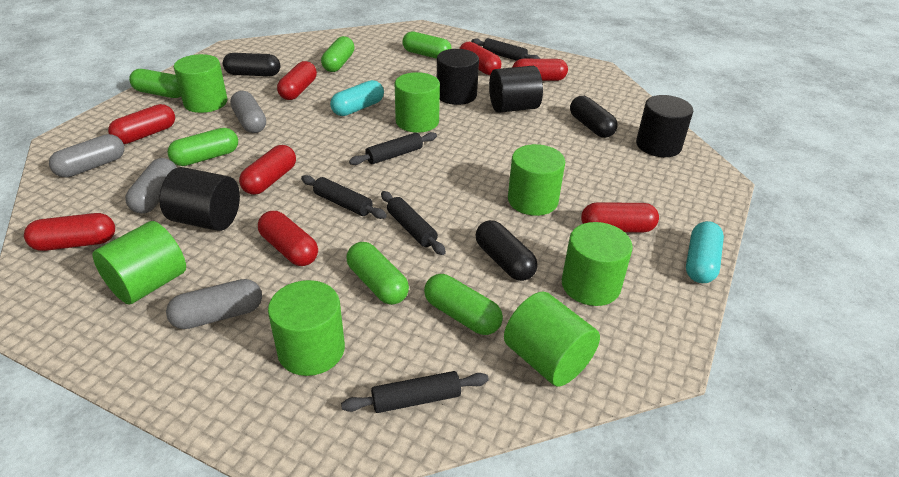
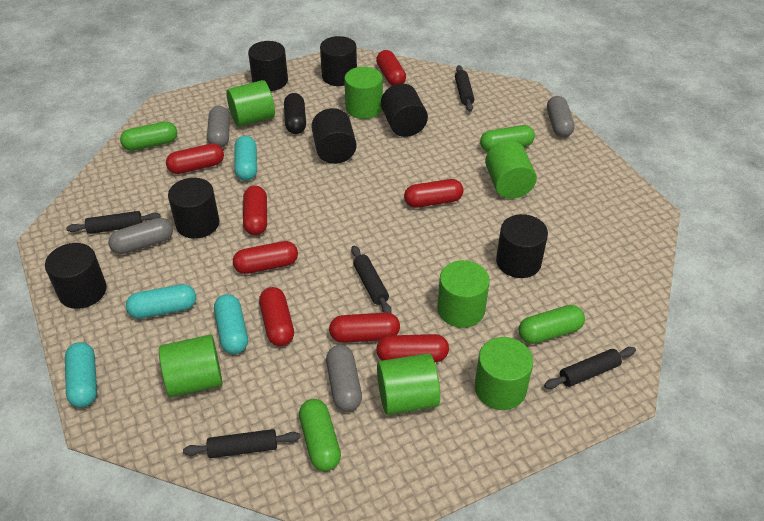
black capsule: 3 -> 1
black cylinder: 4 -> 7
green capsule: 6 -> 4
turquoise capsule: 2 -> 4

